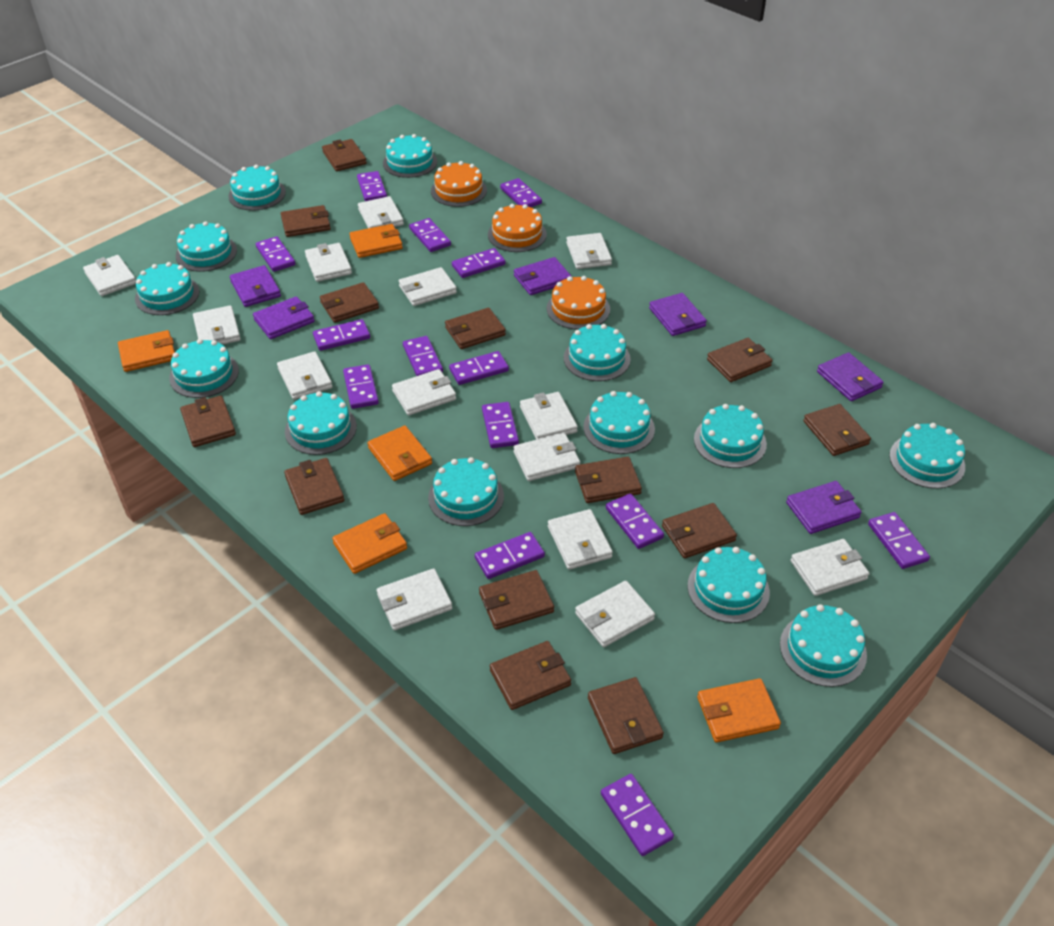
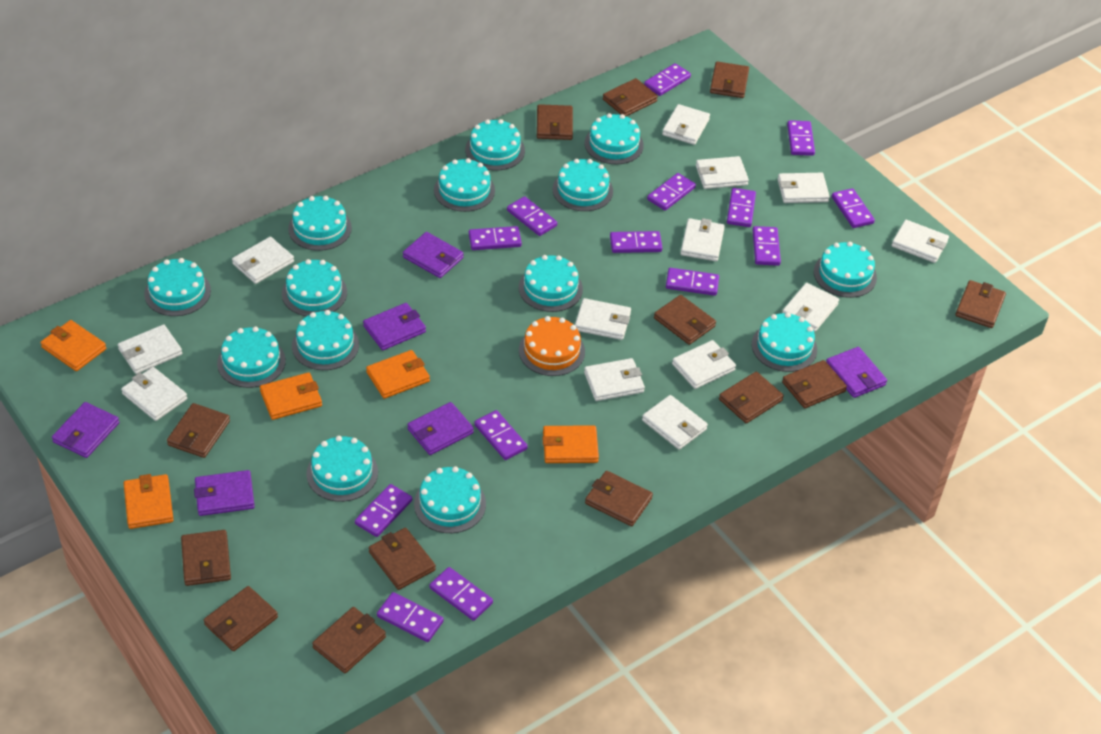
orange cake: 3 -> 1
turquoise cake: 13 -> 14
white wallet: 14 -> 13

